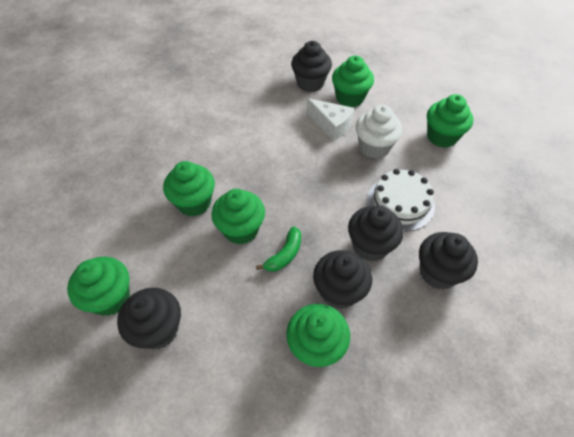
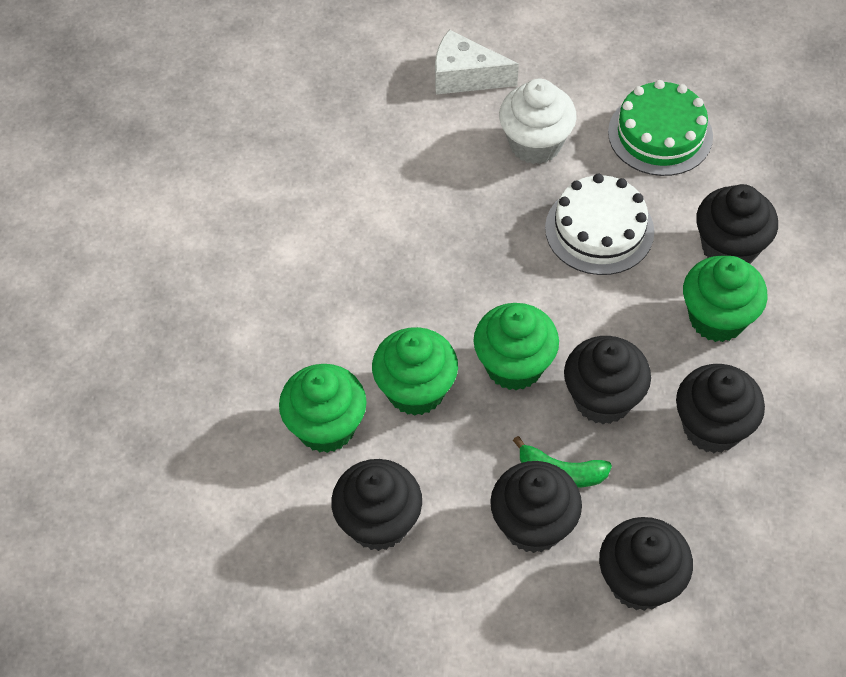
black cupcake: 5 -> 6
green cake: 0 -> 1
green cupcake: 6 -> 4

